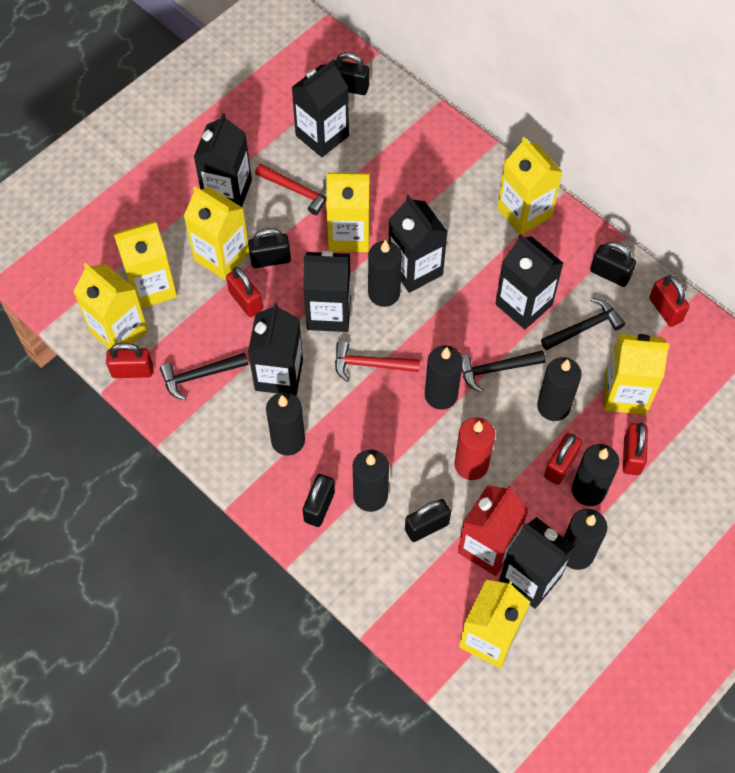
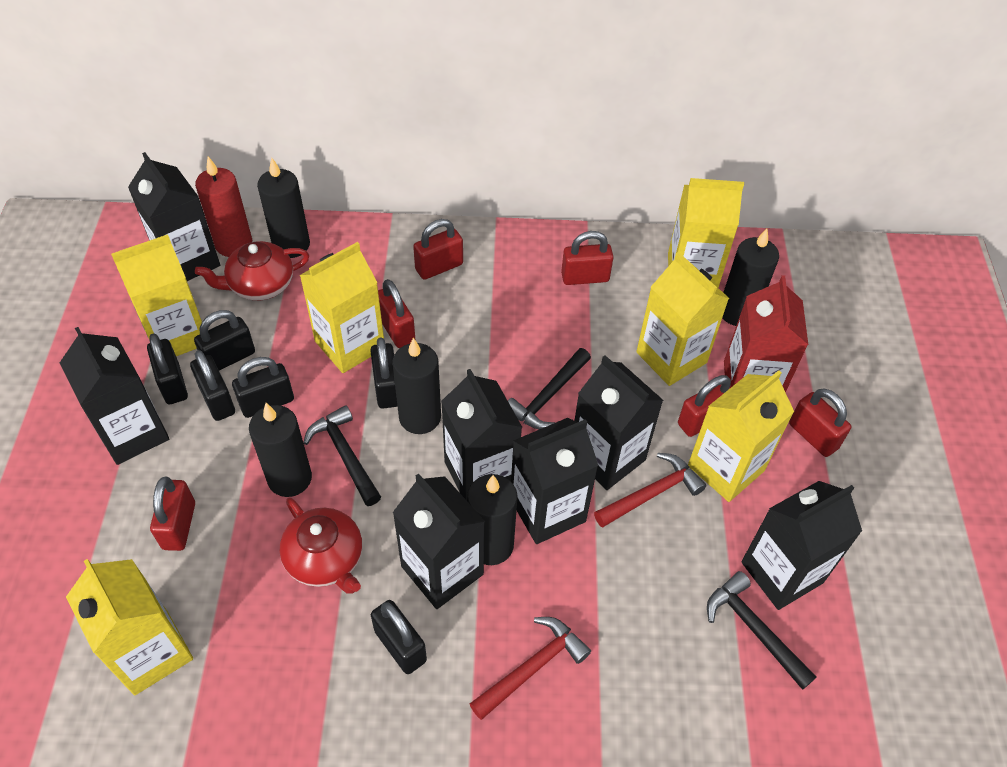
black candle: 7 -> 5
black padlock: 5 -> 6
red padlock: 5 -> 6
red teapot: 0 -> 2
yellow carton: 7 -> 6

